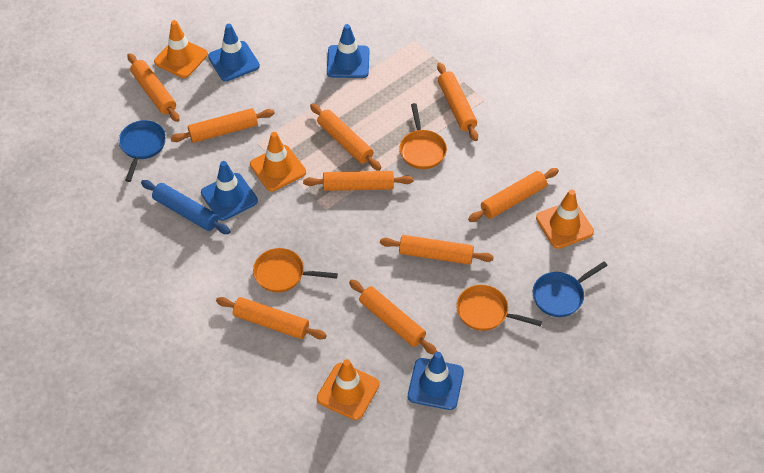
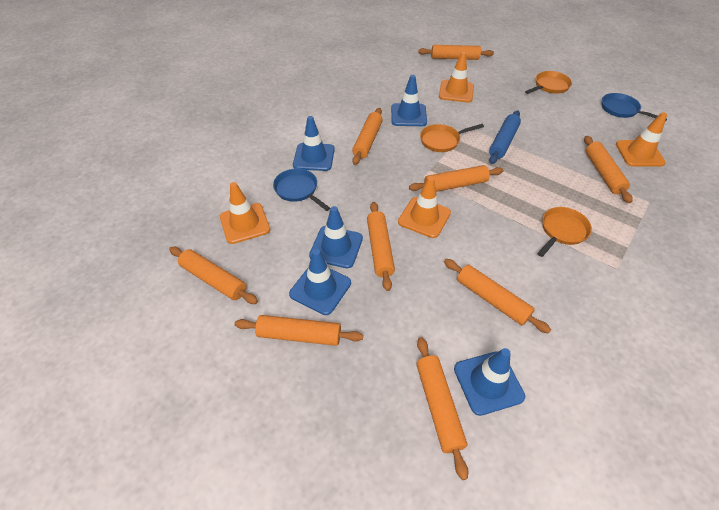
blue traffic cone: 4 -> 5

